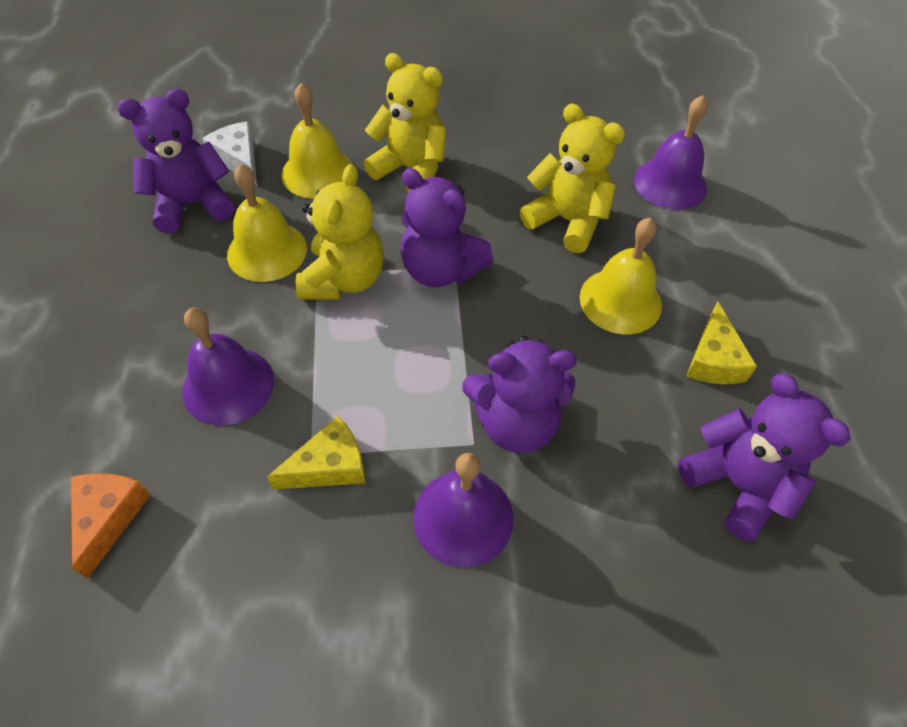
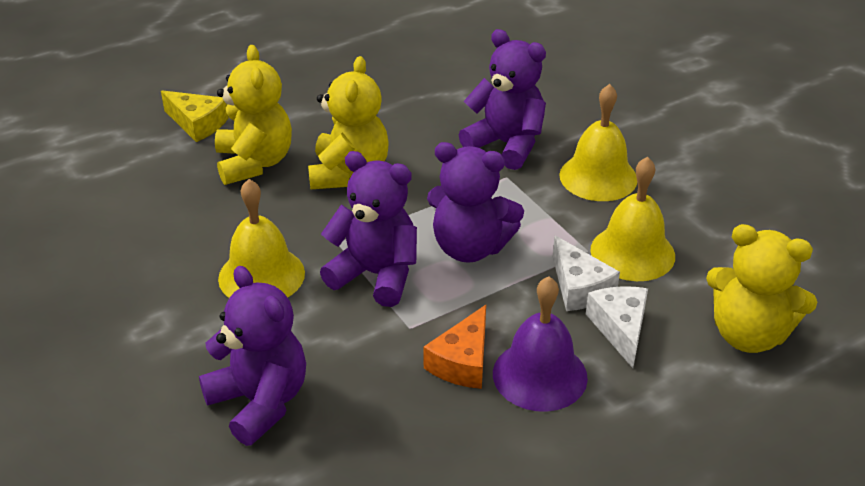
purple bell: 3 -> 1
white cheese: 1 -> 2
yellow cheese: 2 -> 1

